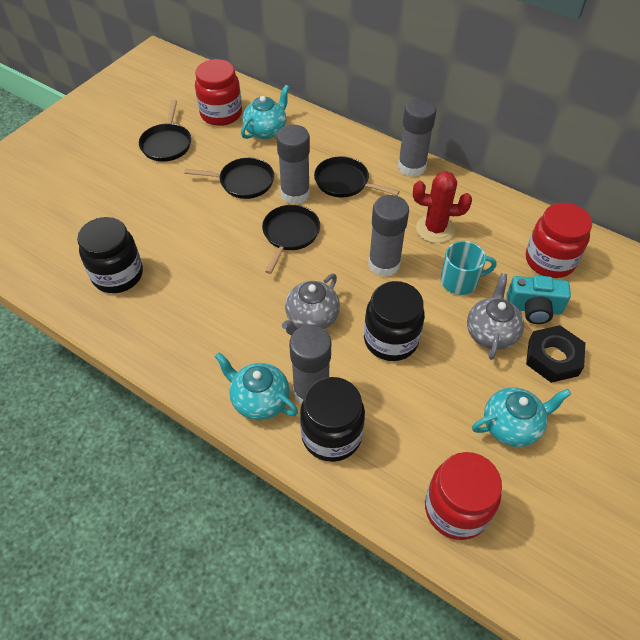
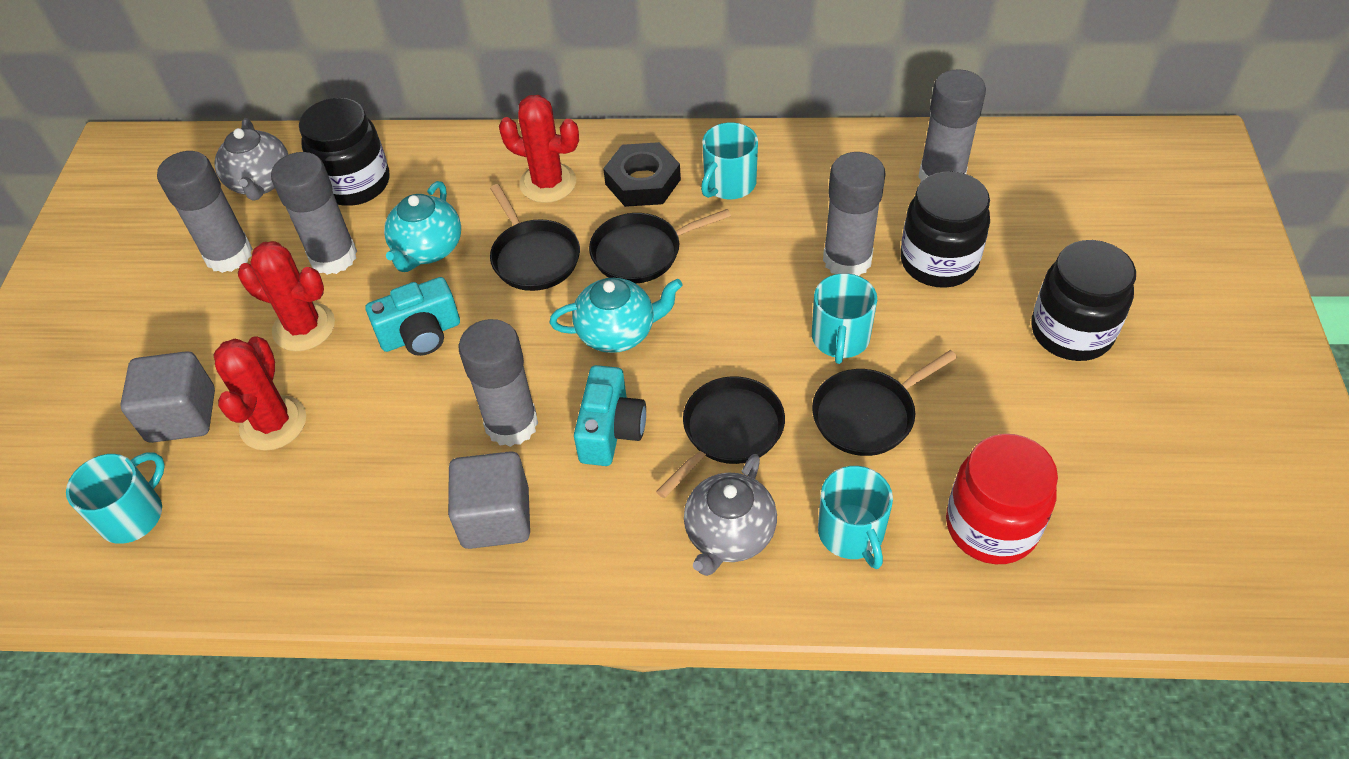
grey cube: 0 -> 2
grey glue stick: 4 -> 5
red cactus: 1 -> 3
red jar: 3 -> 1
turquoise camera: 1 -> 2
turquoise mug: 1 -> 4
turquoise teapot: 3 -> 2

